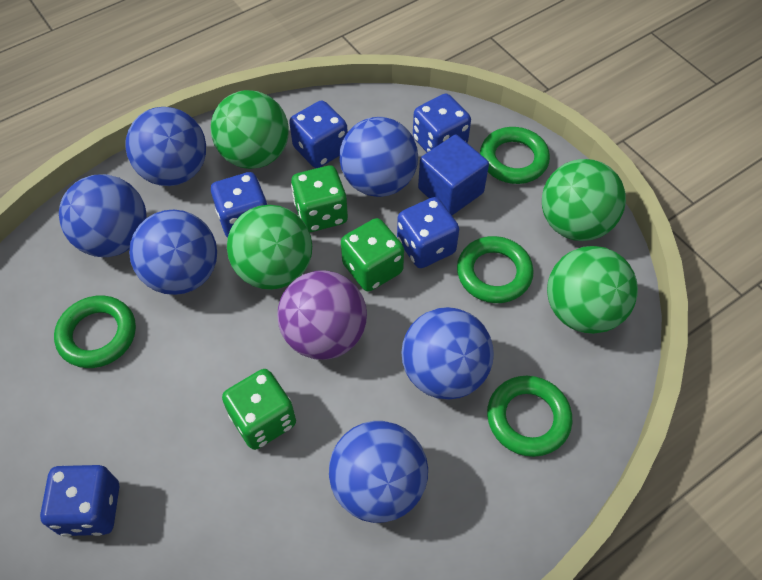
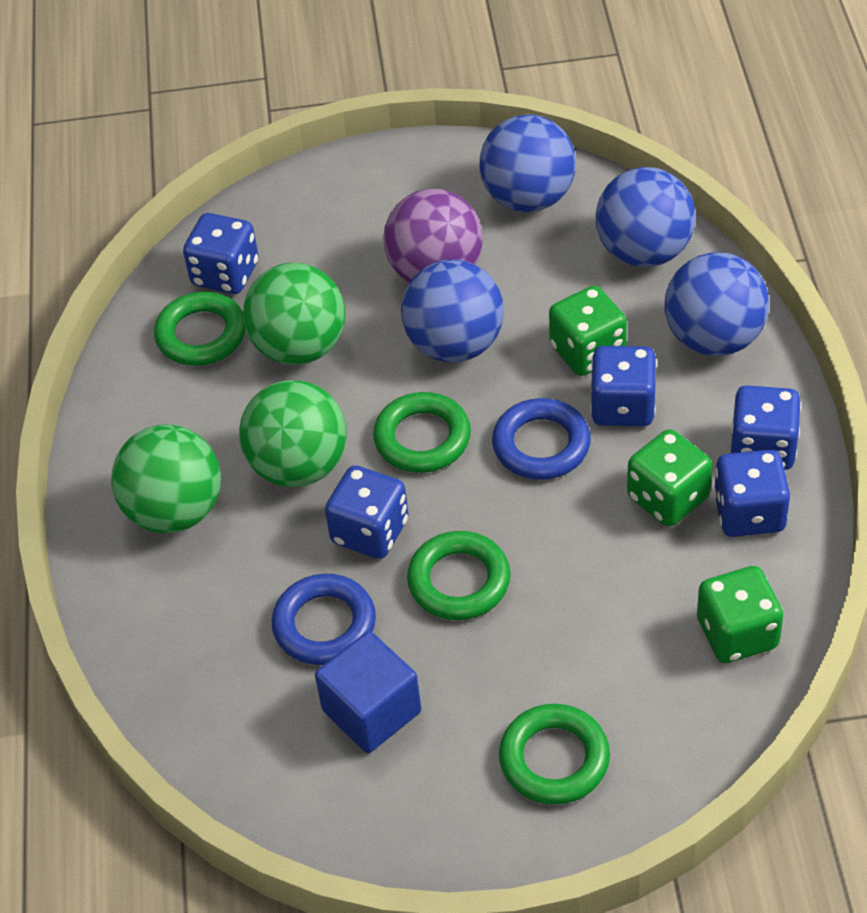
blue ball: 6 -> 4
blue ring: 0 -> 2
green ball: 4 -> 3

